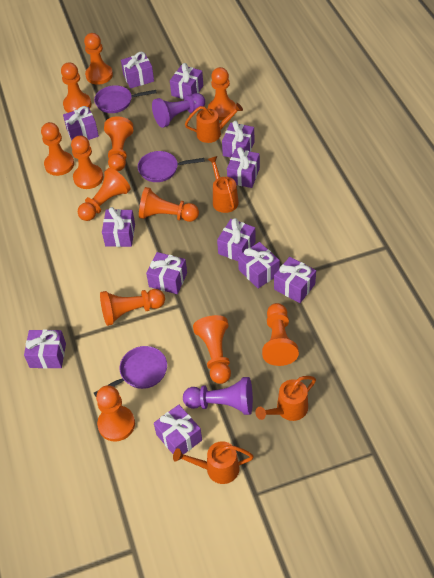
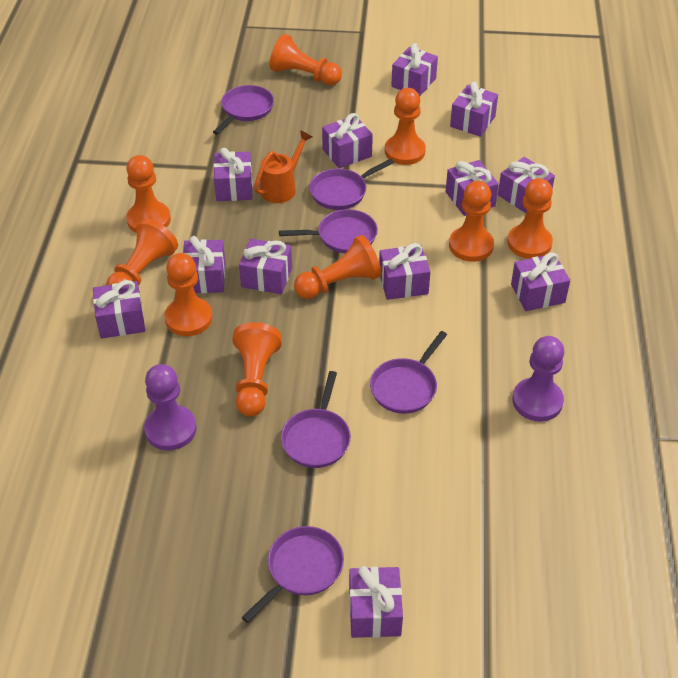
orange pawn: 12 -> 9
orange watering can: 4 -> 1
purple pan: 3 -> 6

